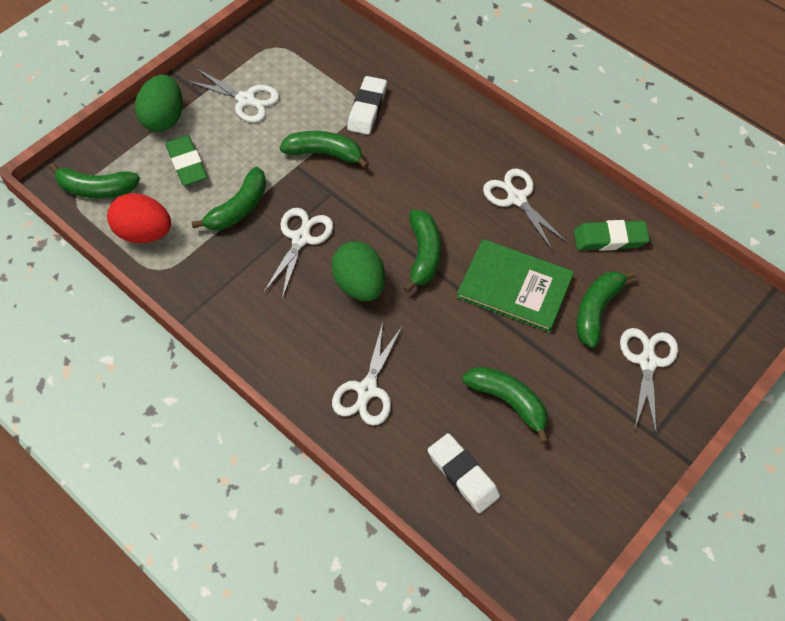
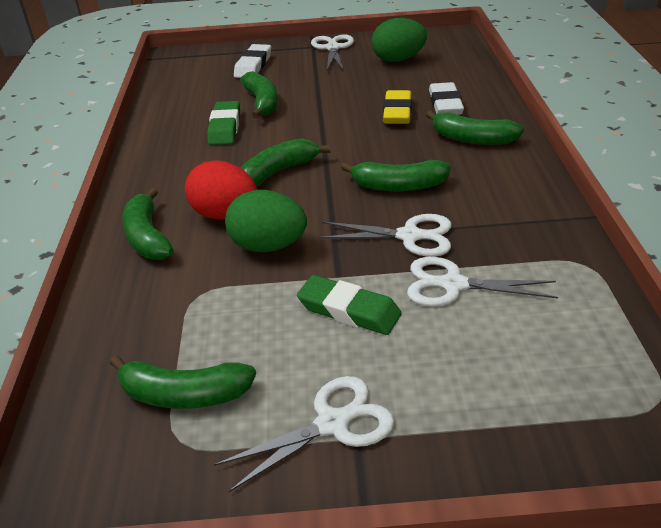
green book: 1 -> 0
white scissors: 5 -> 4
yellow eraser: 0 -> 1

